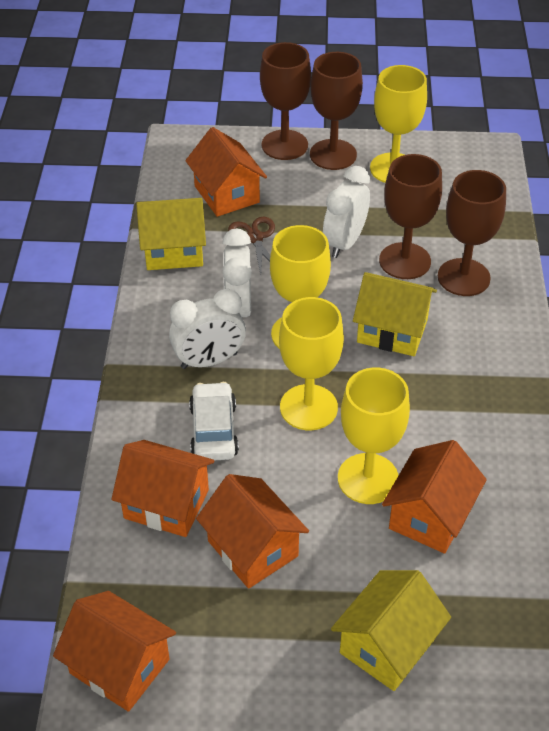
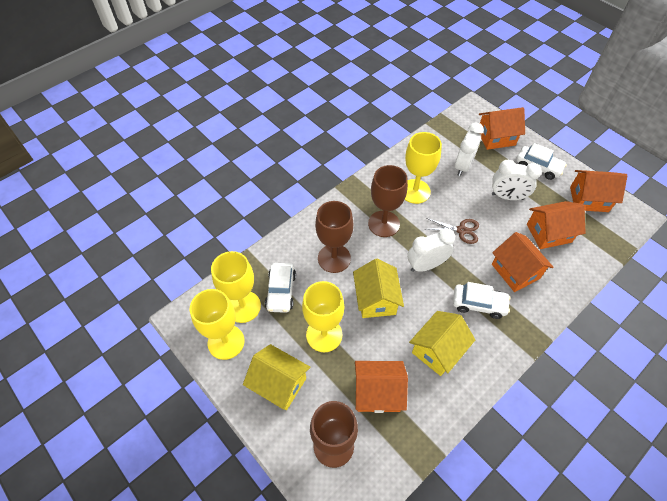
brown goblet: 4 -> 3
white car: 1 -> 3

